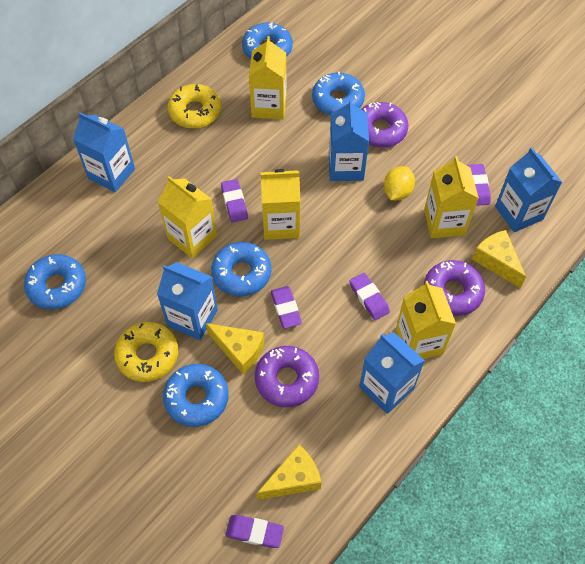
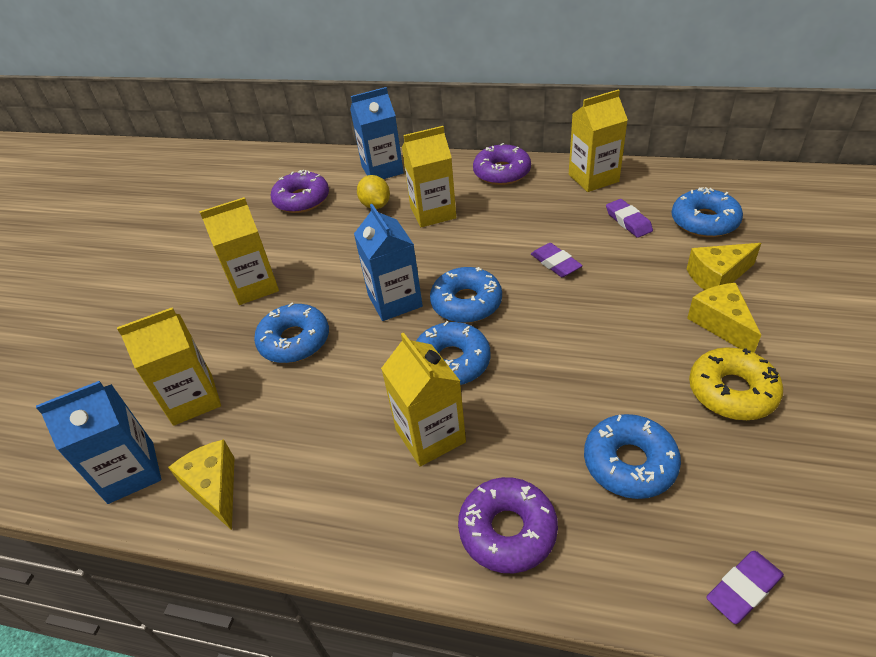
blue carton: 5 -> 3
purple eraser: 5 -> 3
yellow donut: 2 -> 1

